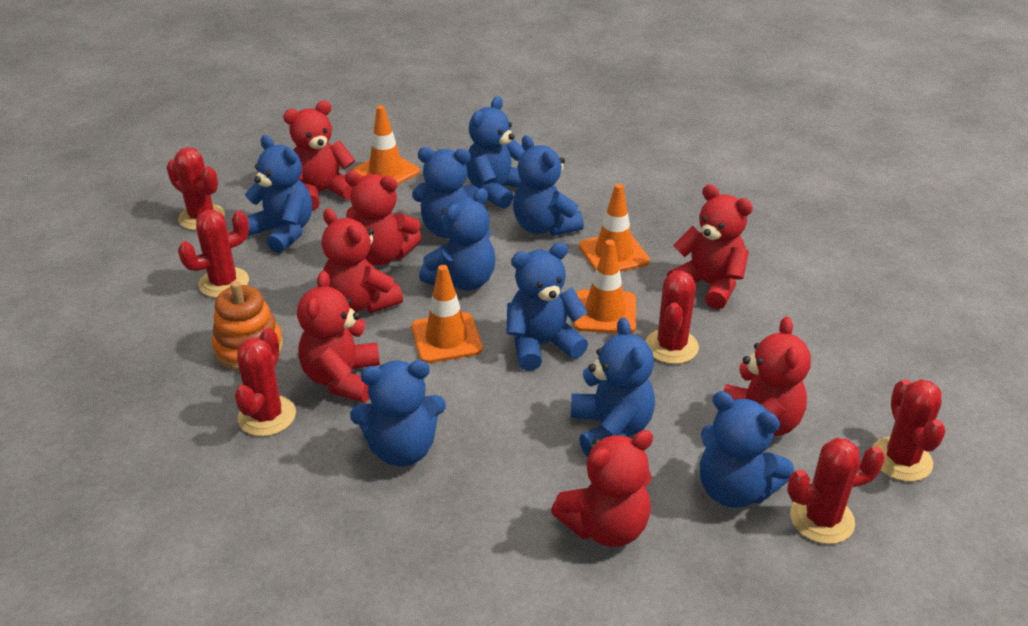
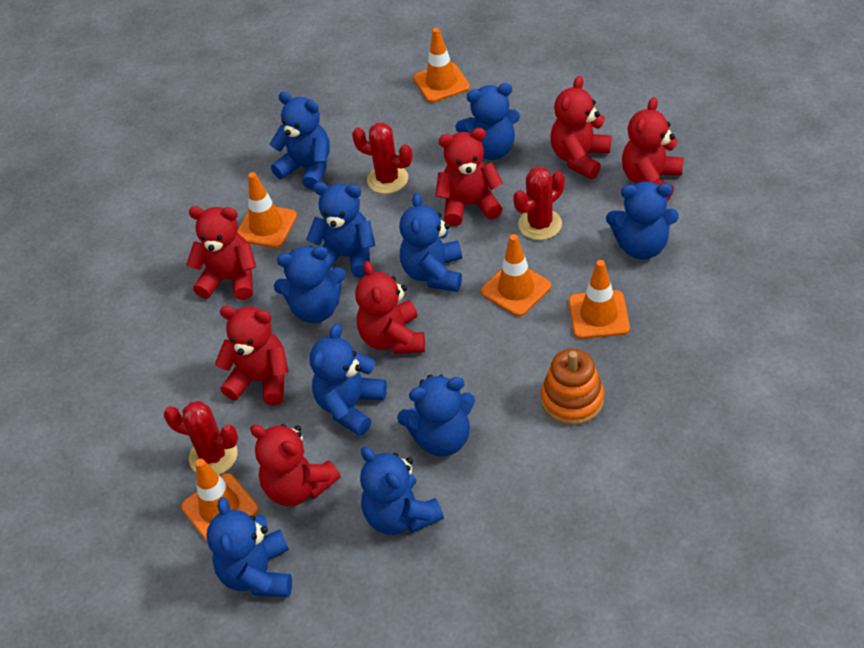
blue teddy bear: 9 -> 10
orange traffic cone: 4 -> 5
red cactus: 6 -> 3

